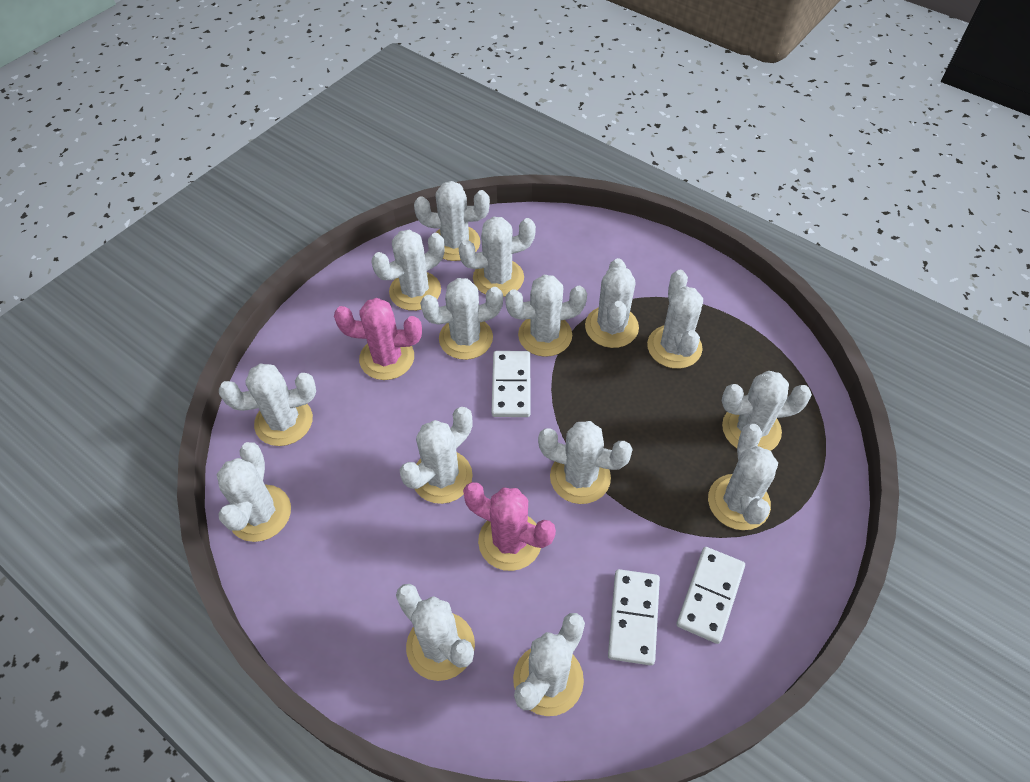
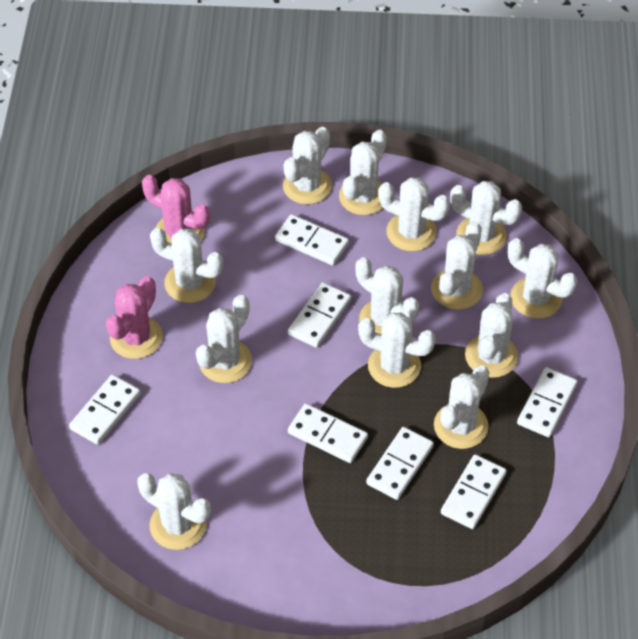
white cactus: 15 -> 13
white domino: 3 -> 7

